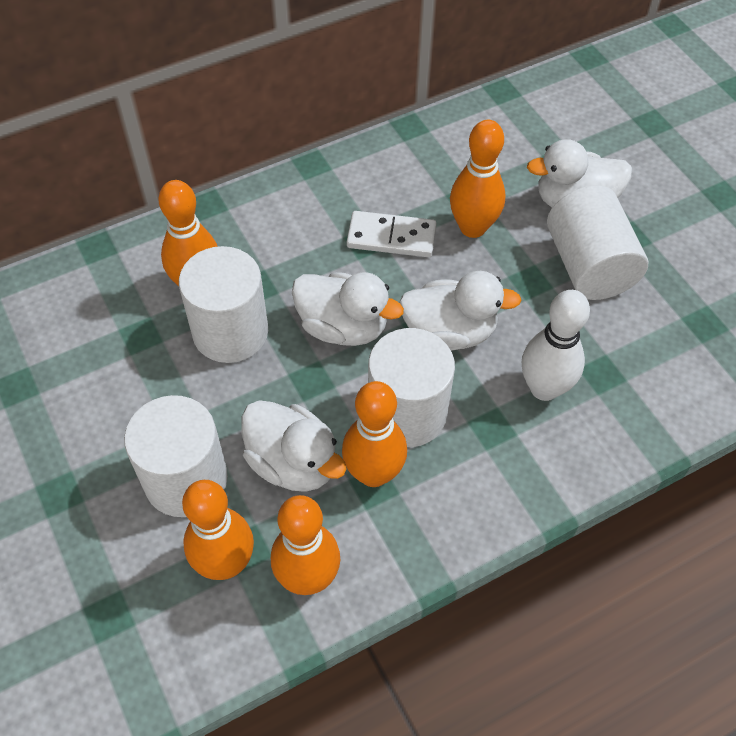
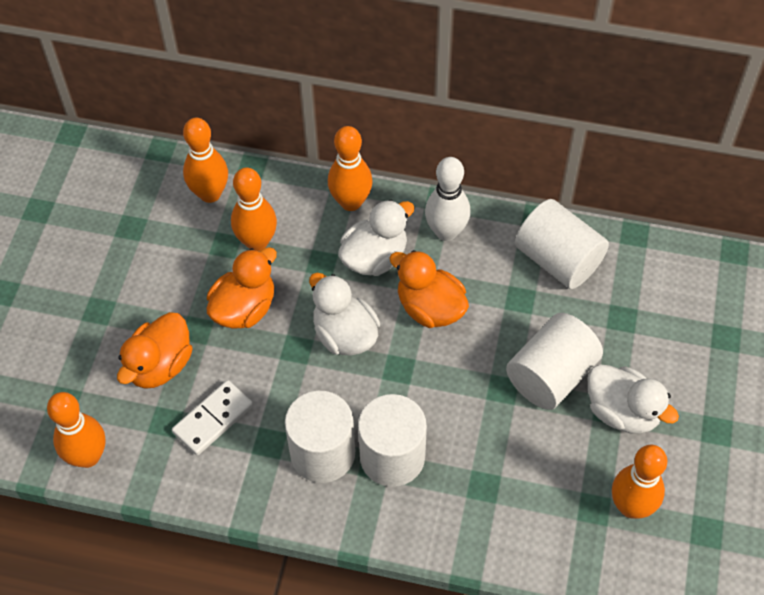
orange duck: 0 -> 3
white duck: 4 -> 3

